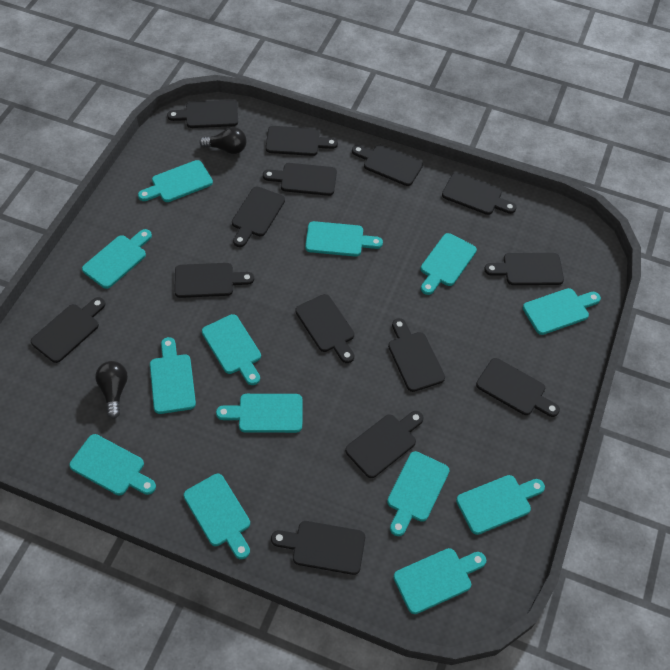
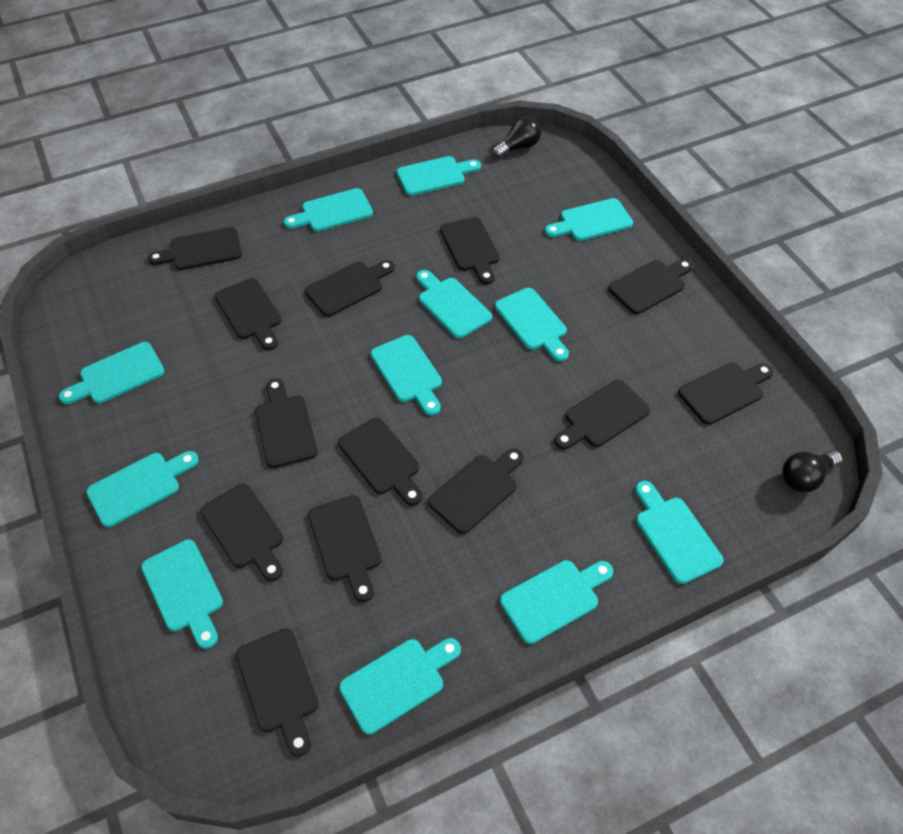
black cutting board: 14 -> 13
turquoise cutting board: 13 -> 12

